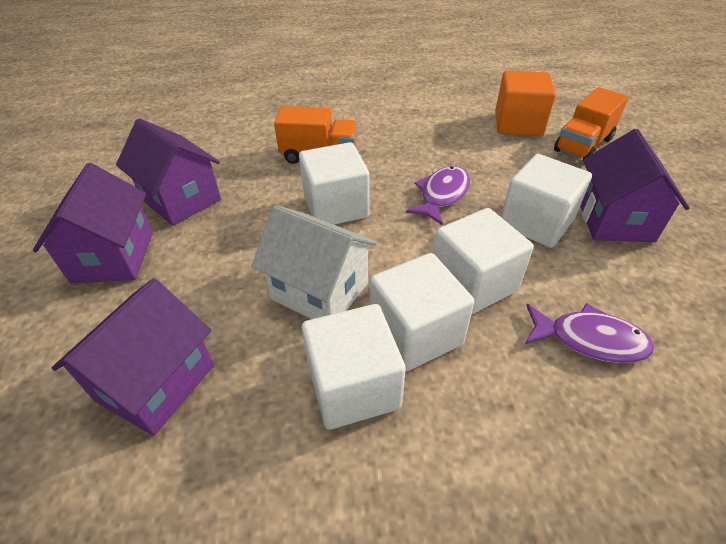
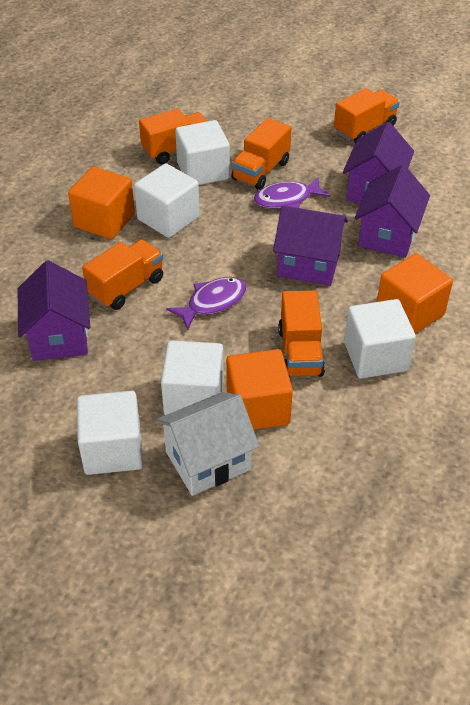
orange cube: 1 -> 3
orange truck: 2 -> 5

